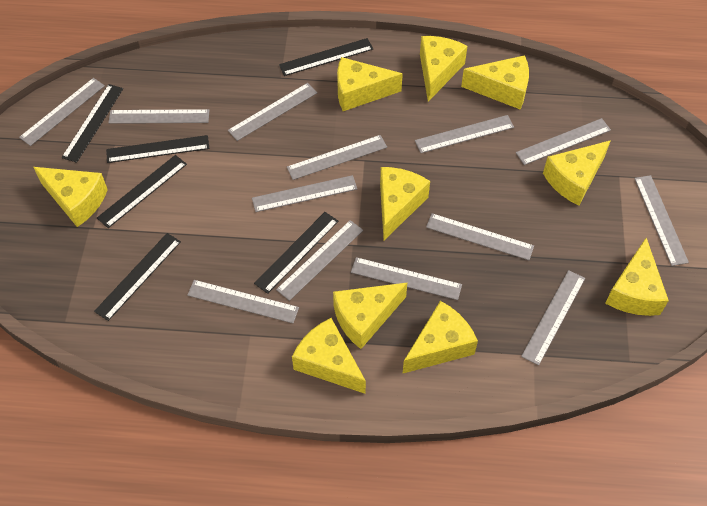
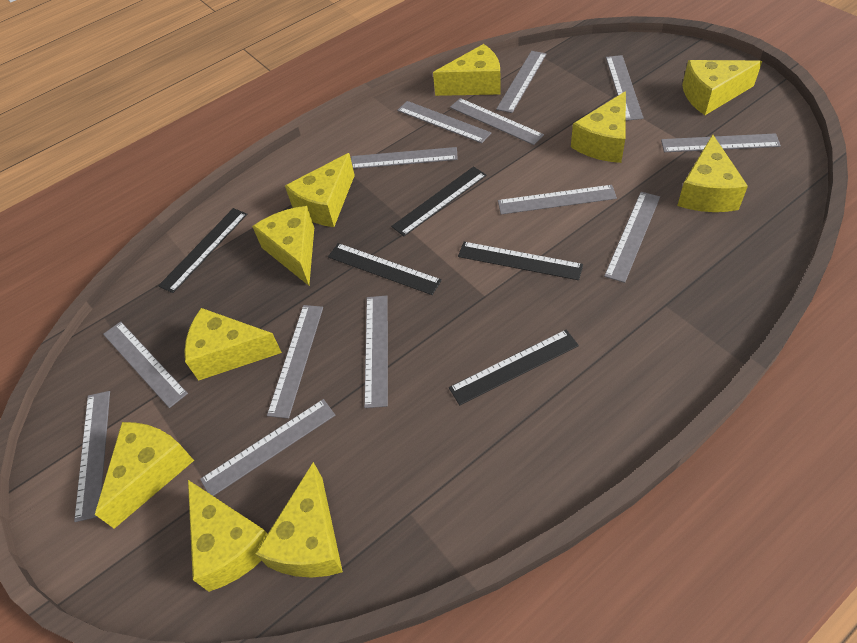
black ruler: 6 -> 5

